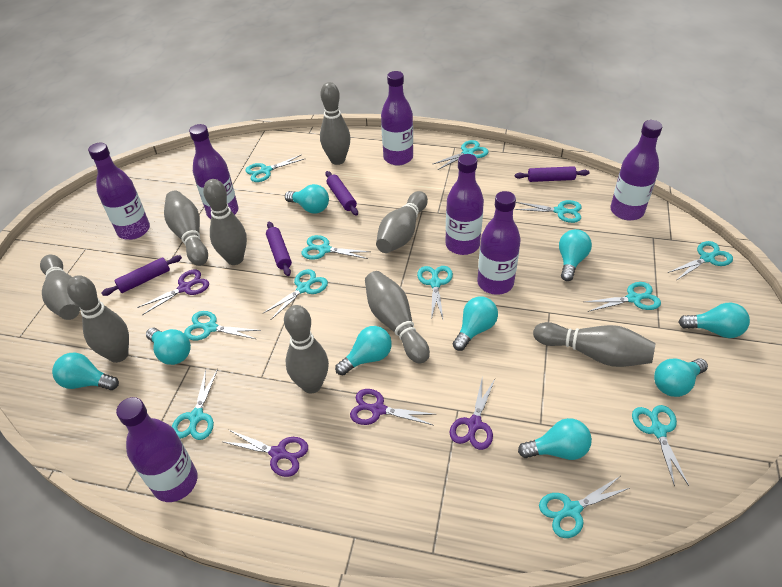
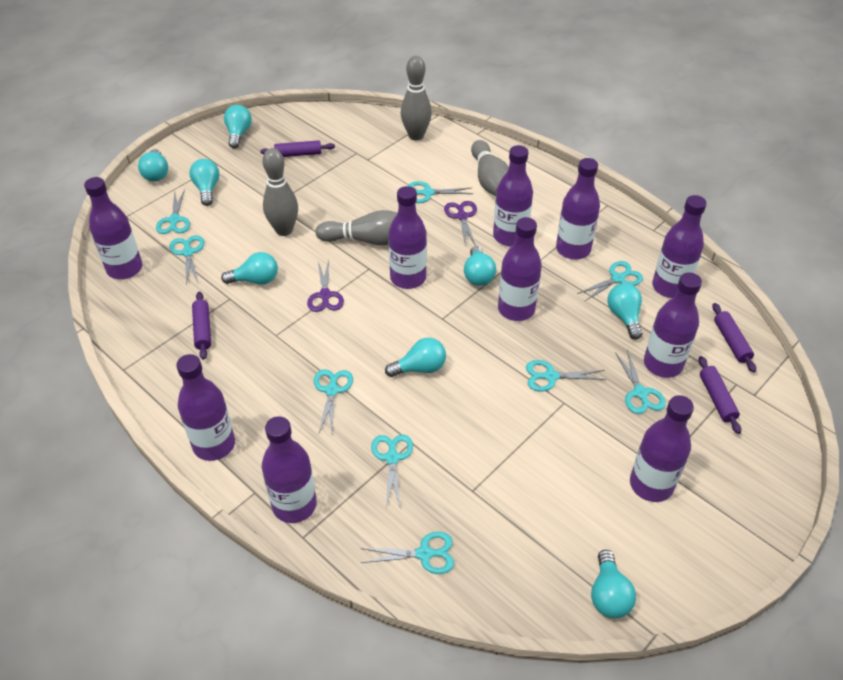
grey bowling pin: 9 -> 4
purple bottle: 7 -> 10
purple scissors: 4 -> 2
turquoise light bulb: 9 -> 8
turquoise scissors: 12 -> 9

